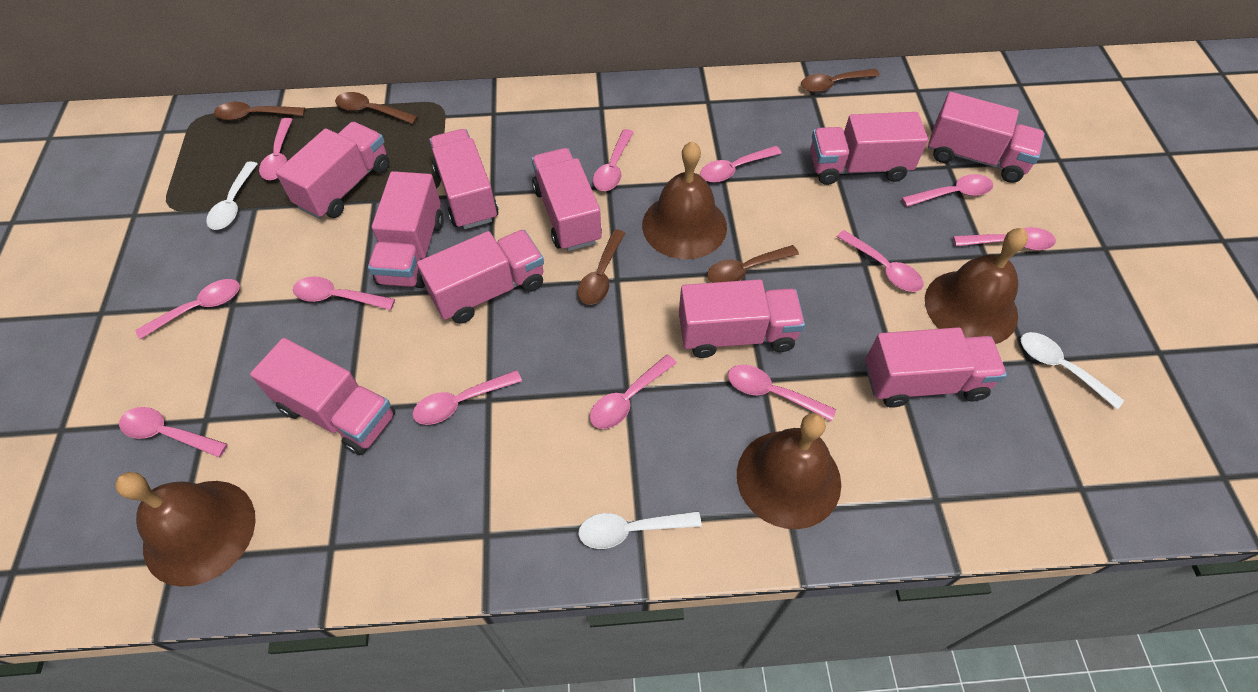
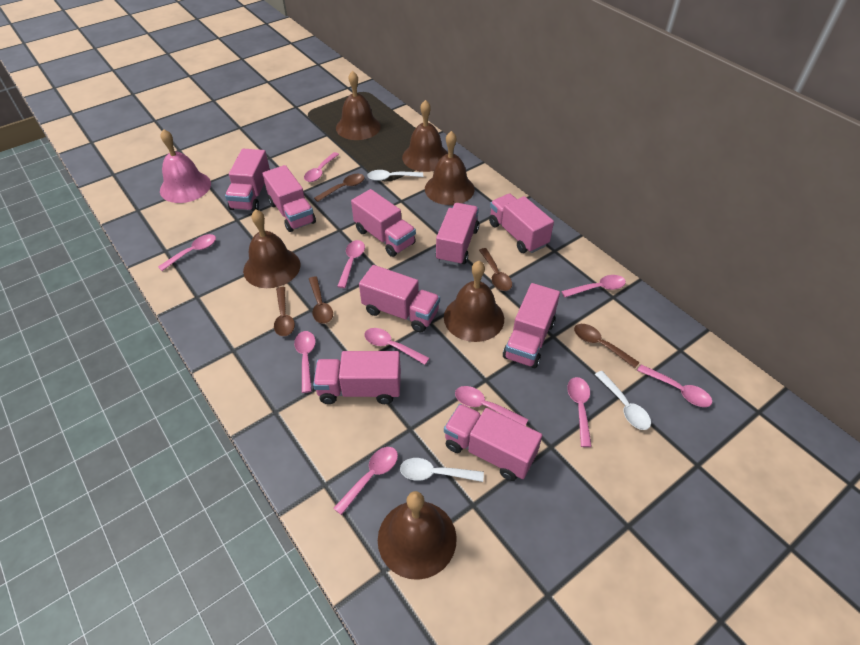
brown bell: 4 -> 6
pink bell: 0 -> 1
pink spoon: 12 -> 10
pink truck: 10 -> 9

